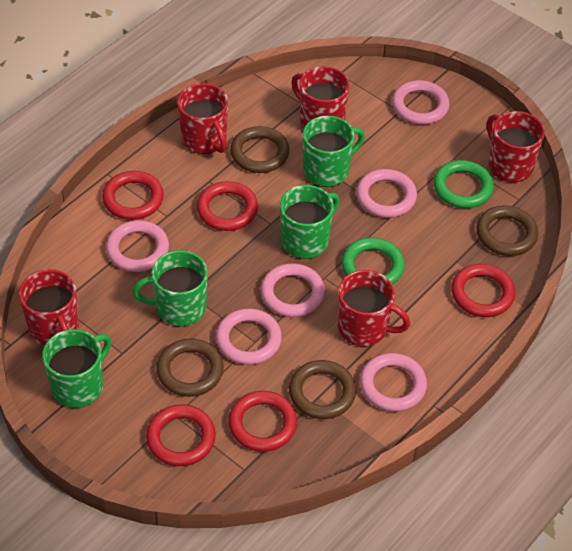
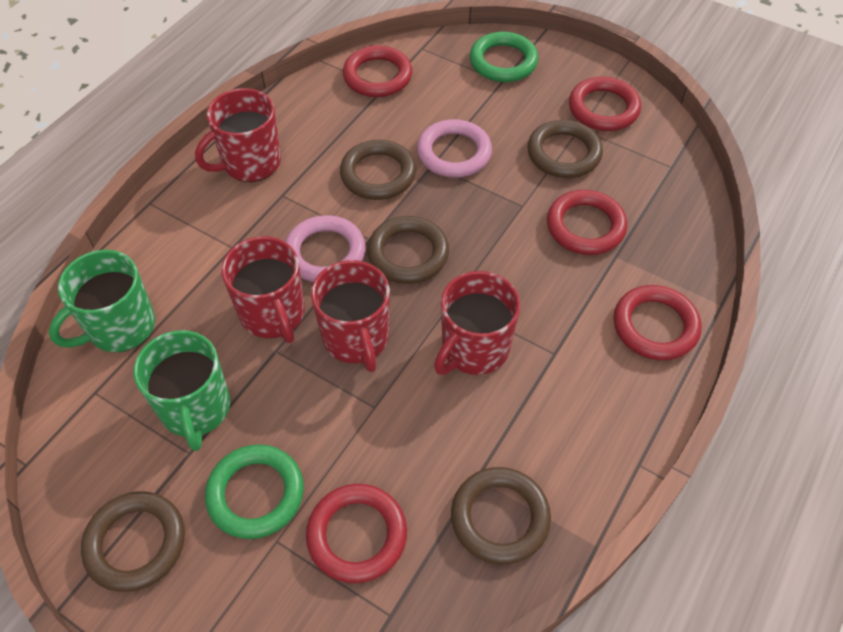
brown ring: 4 -> 5
green mug: 4 -> 2
pink ring: 6 -> 2
red mug: 5 -> 4

